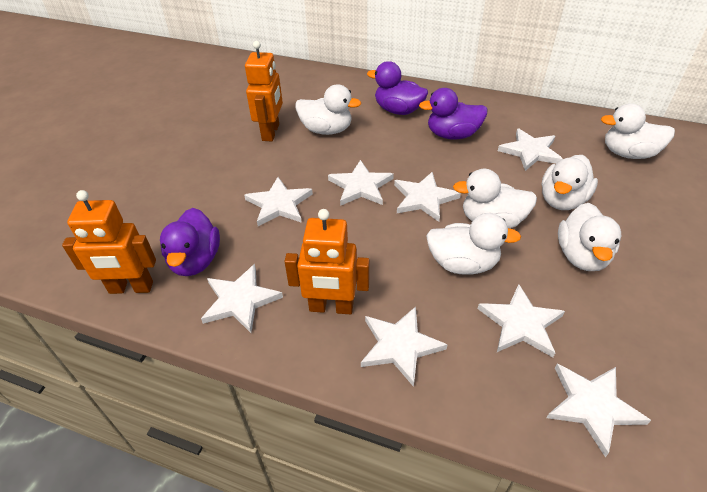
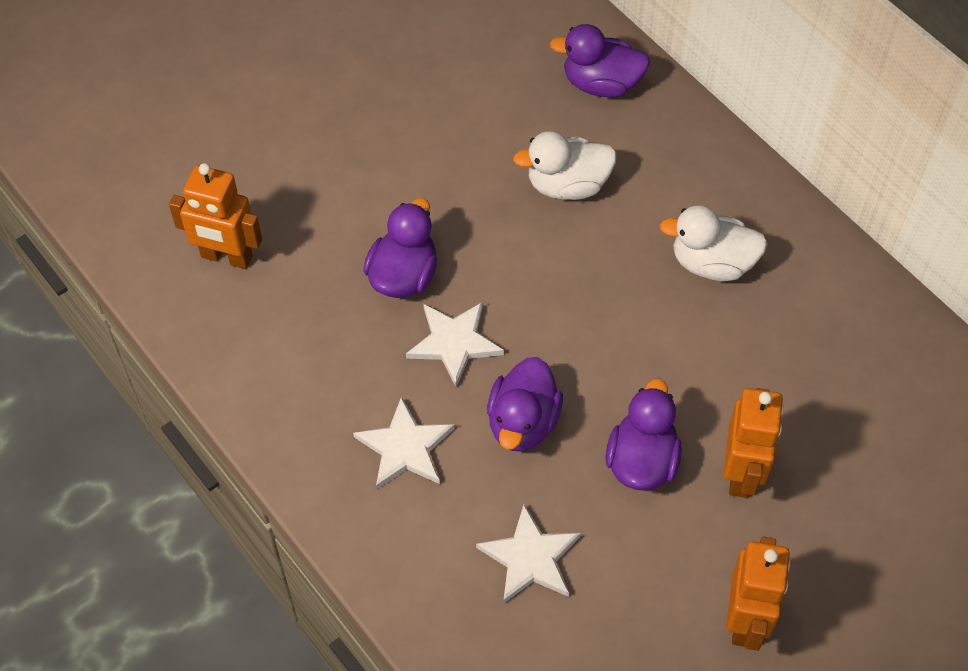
purple duck: 3 -> 4
white duck: 6 -> 2
white star: 8 -> 3

